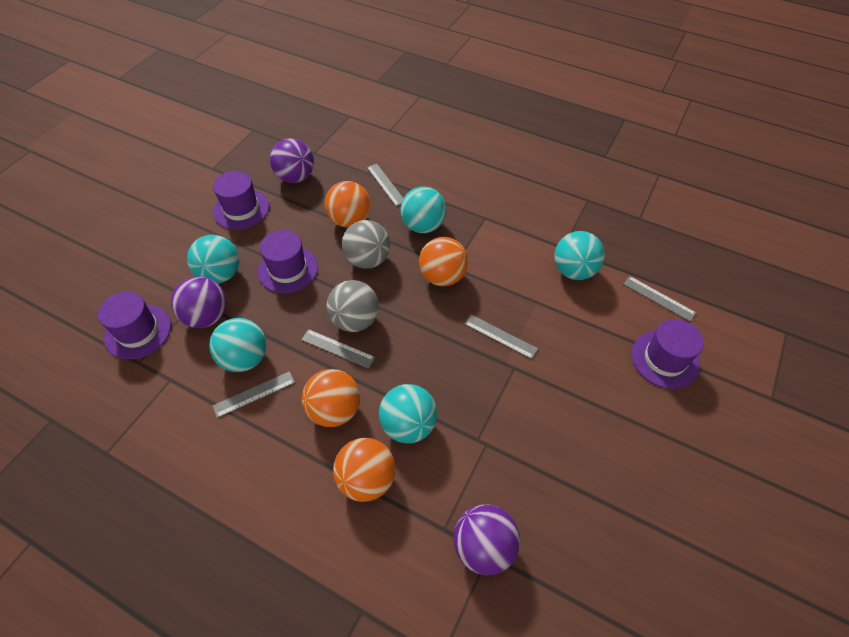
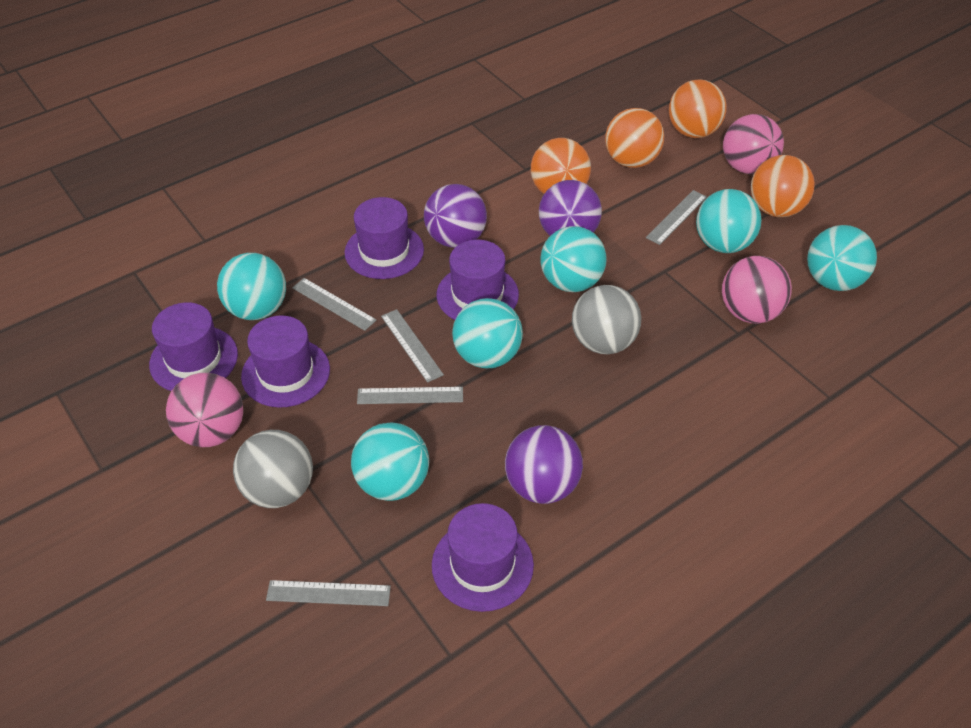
pink ball: 0 -> 3
purple hat: 4 -> 5
turquoise ball: 5 -> 6

